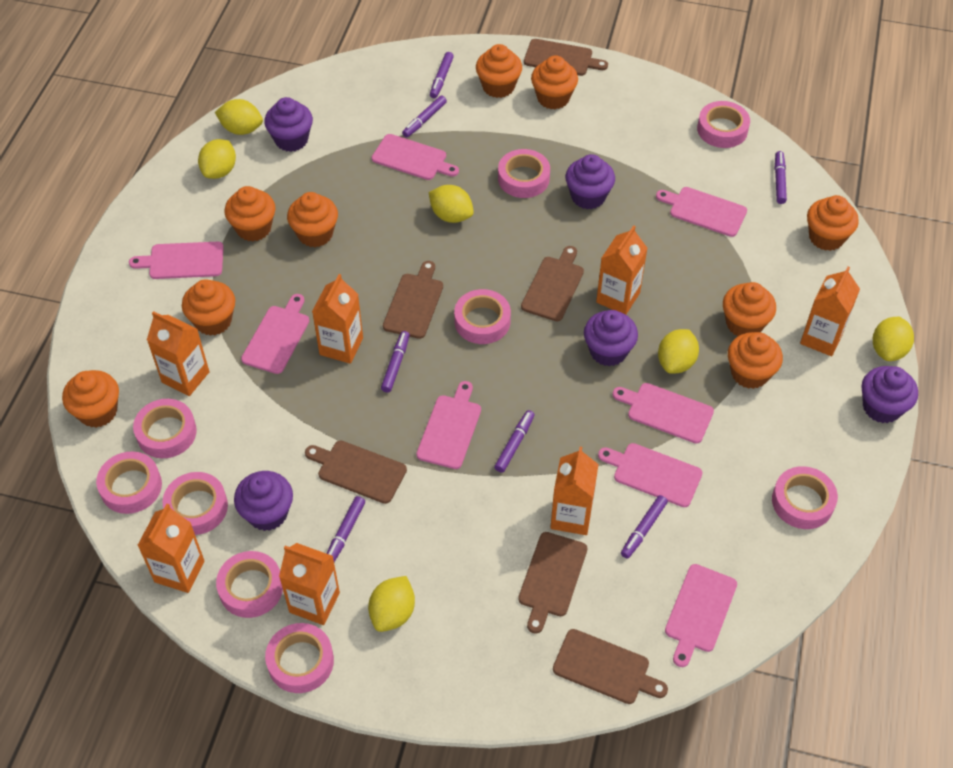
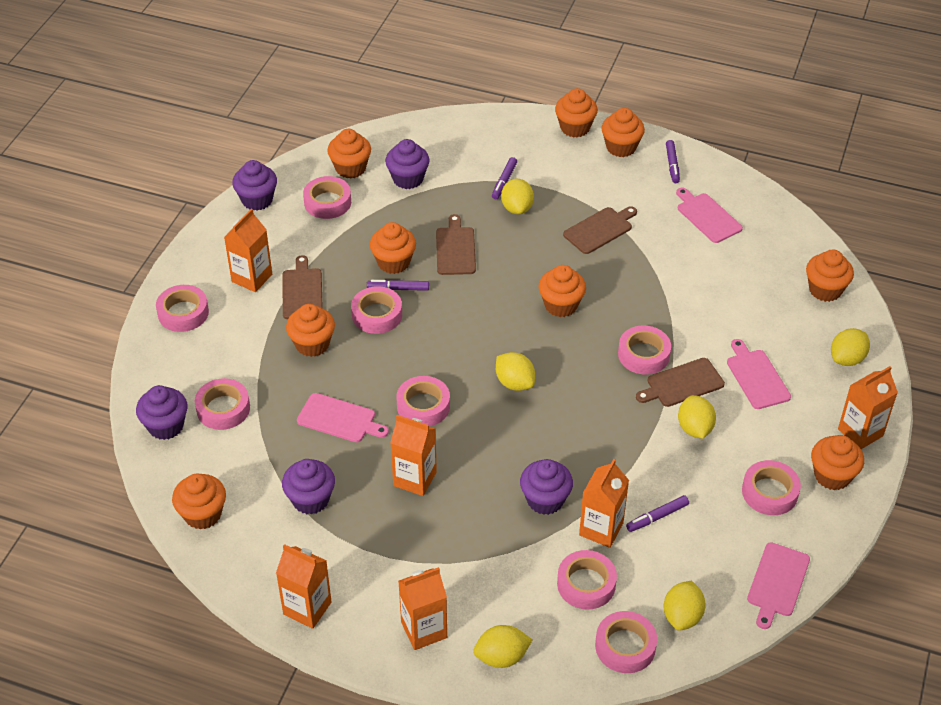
brown cutting board: 6 -> 4
orange carton: 7 -> 6
pink cutting board: 8 -> 4
purple marker: 7 -> 4

